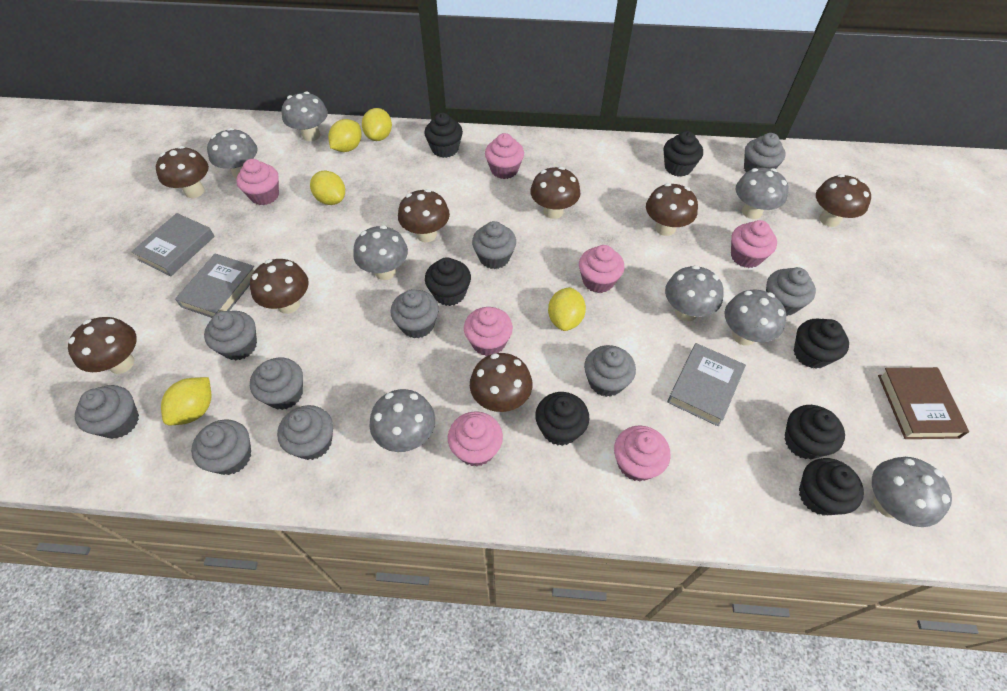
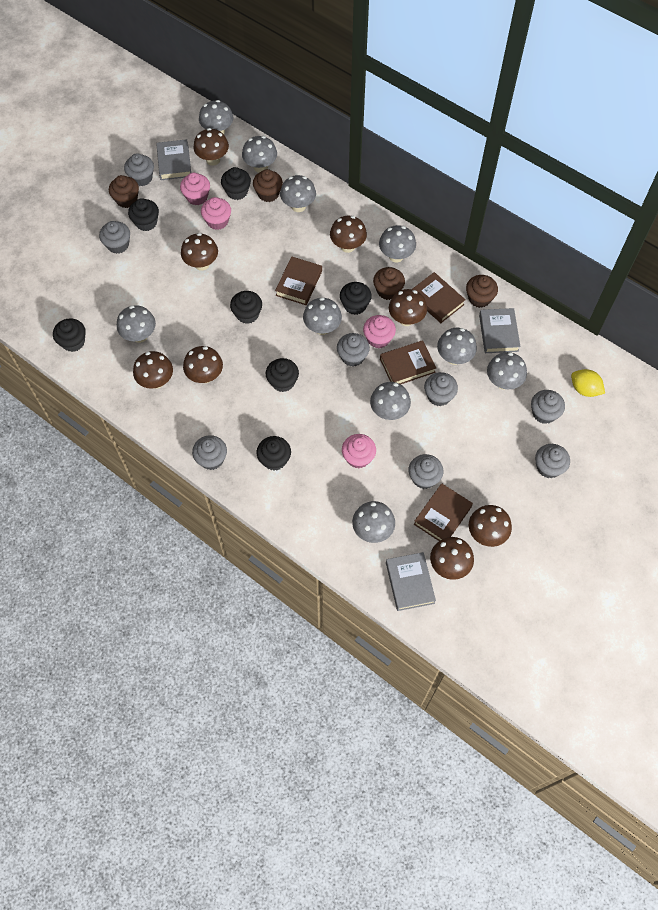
brown book: 1 -> 4
brown cupcake: 0 -> 4
grey cupcake: 10 -> 8
grey mushroom: 8 -> 10
pink cupcake: 7 -> 4
yellow lemon: 5 -> 1

